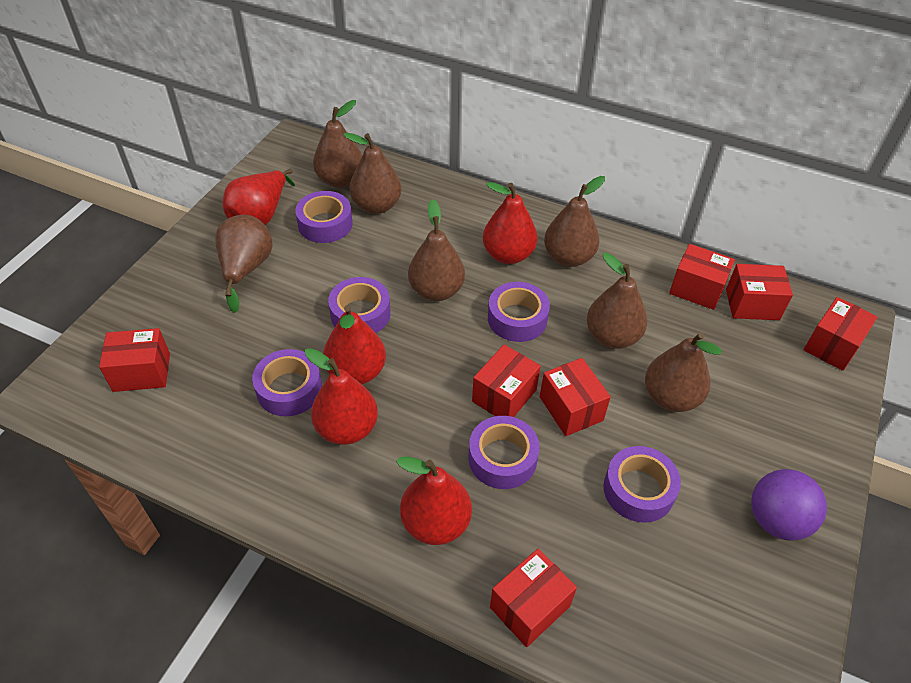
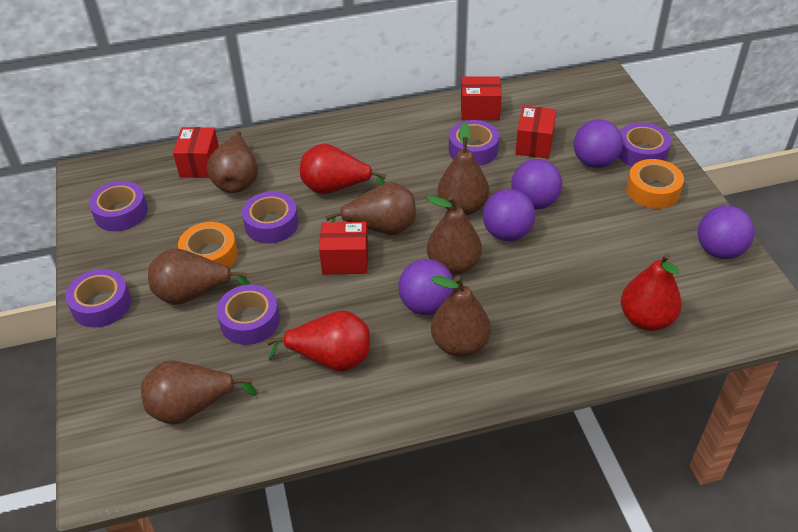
orange tape: 0 -> 2
purple ball: 1 -> 5
red box: 7 -> 4
red pear: 5 -> 3

